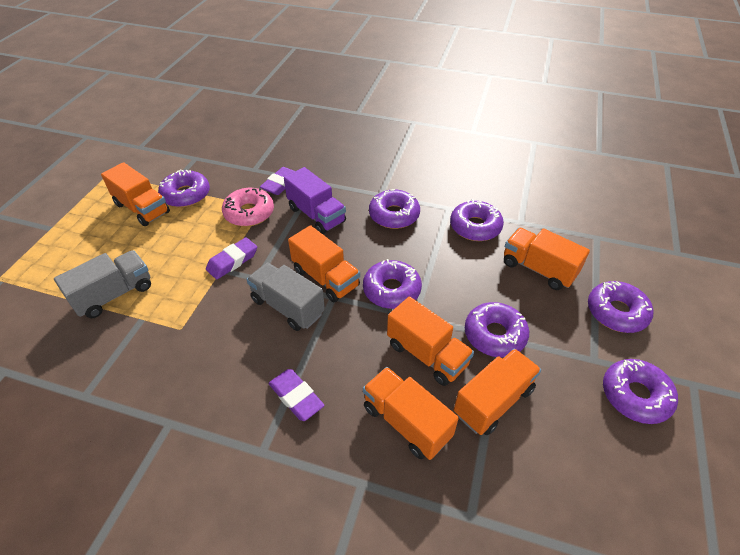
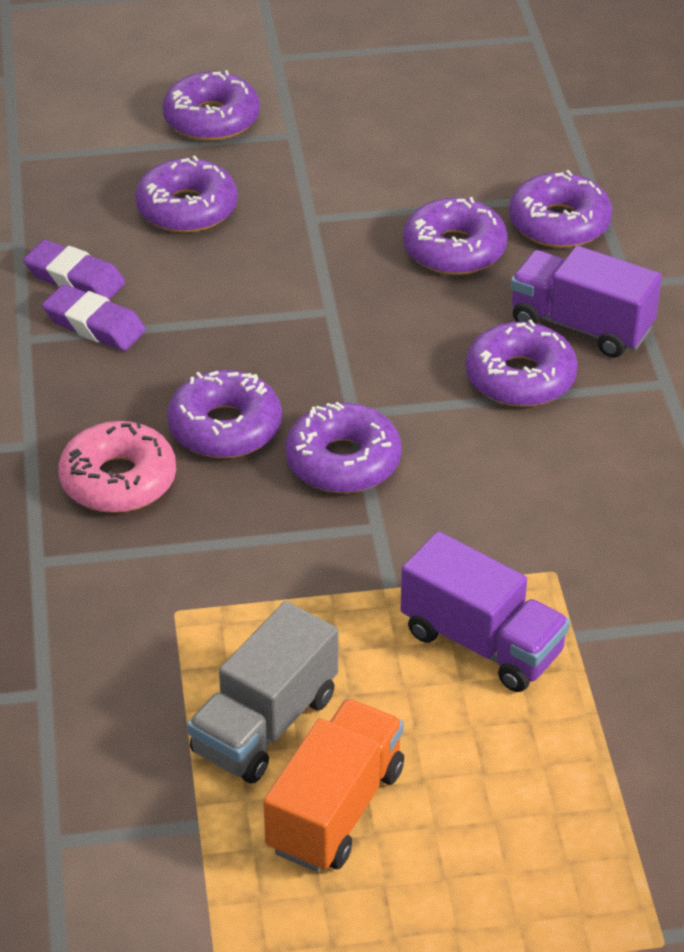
grey truck: 2 -> 1
orange truck: 6 -> 1
purple eraser: 3 -> 2
purple truck: 1 -> 2

